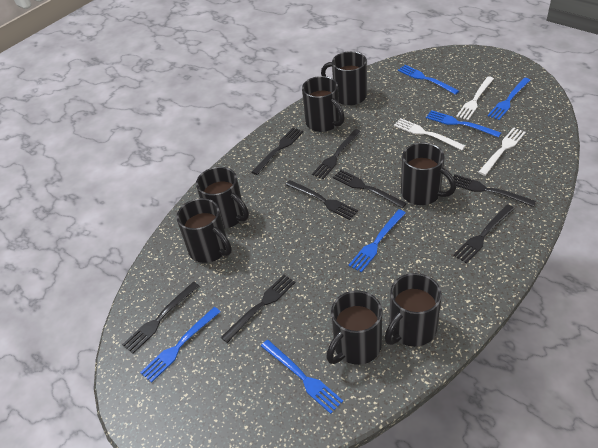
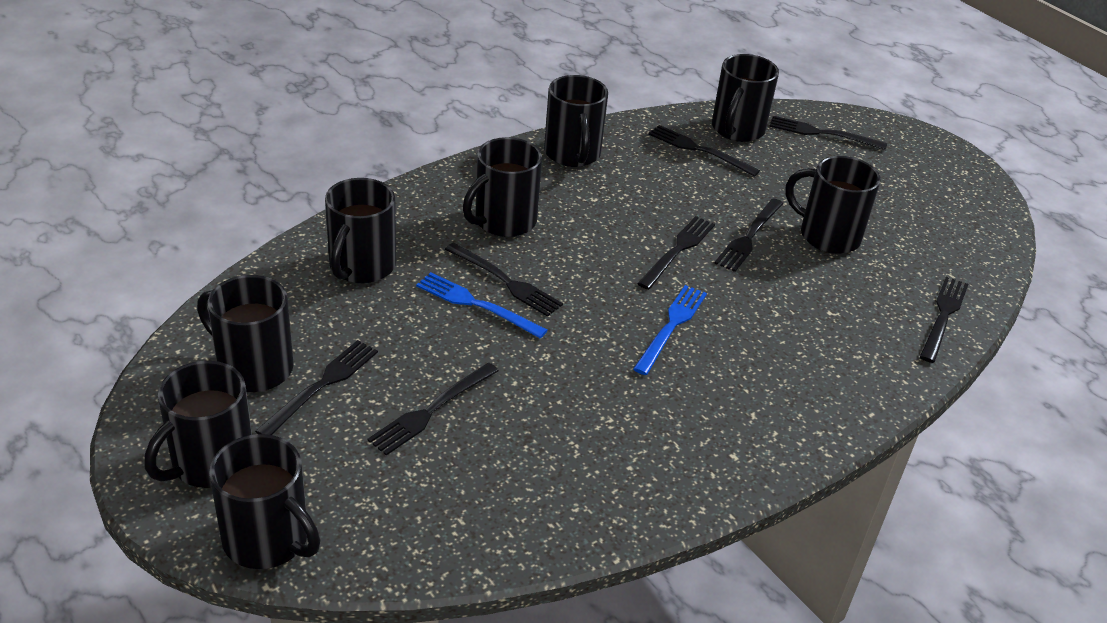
black mug: 7 -> 8
blue fork: 6 -> 2
white fork: 3 -> 0

